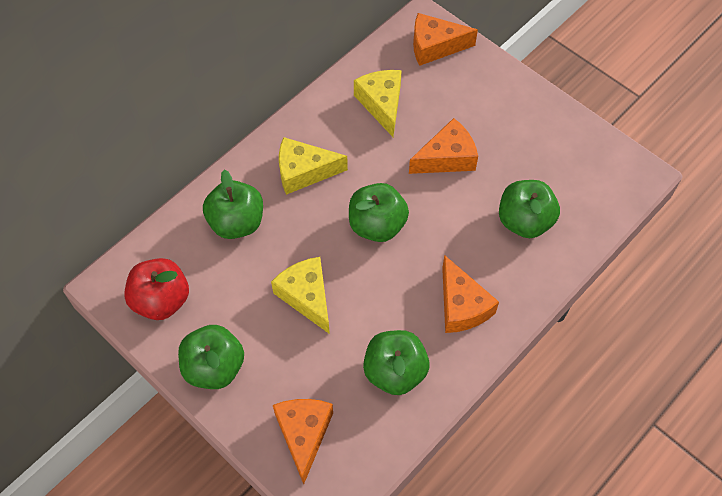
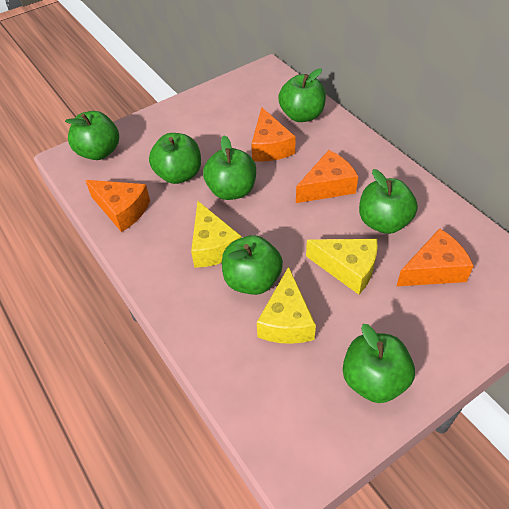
green apple: 5 -> 7
red apple: 1 -> 0

